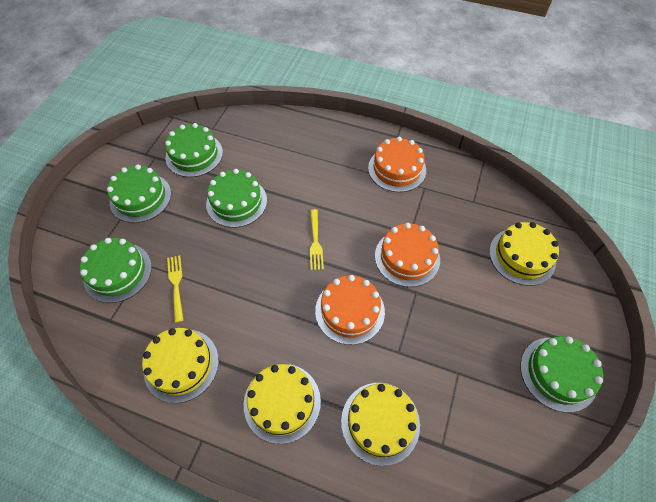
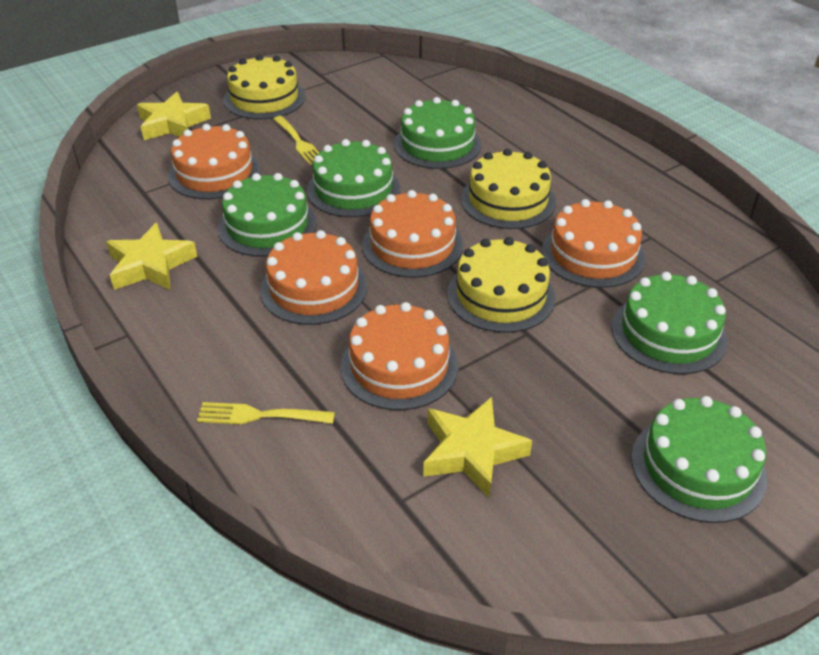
orange cake: 3 -> 5
yellow cake: 4 -> 3
yellow star: 0 -> 3

